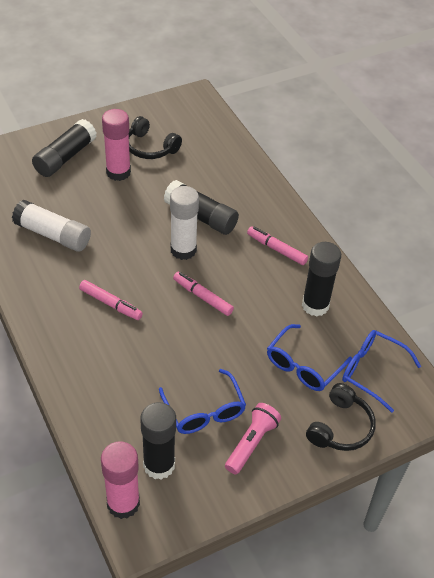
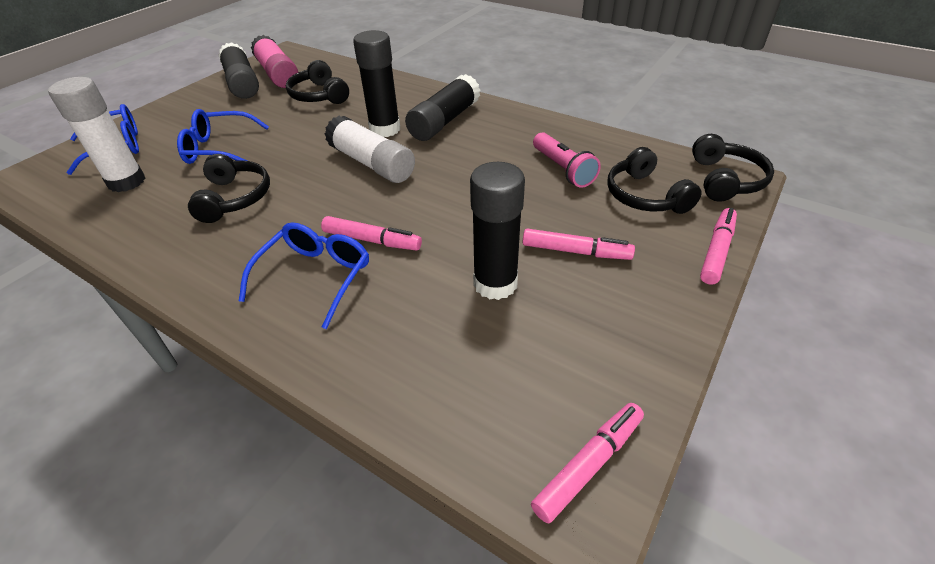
black headphones: 2 -> 4
pink glue stick: 2 -> 1
pink marker: 3 -> 4

